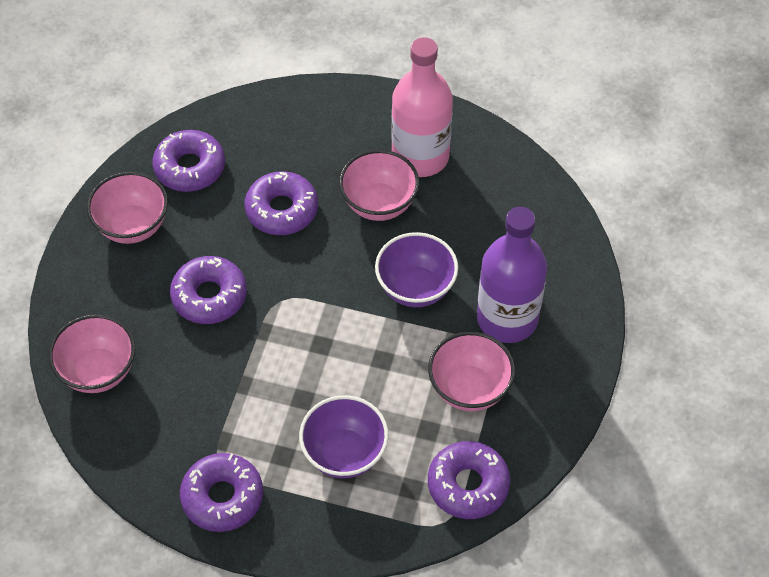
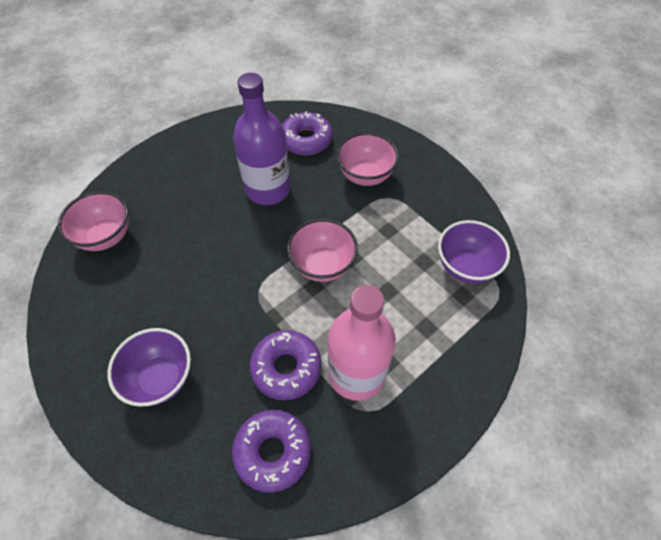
pink bowl: 4 -> 3
purple donut: 5 -> 3

